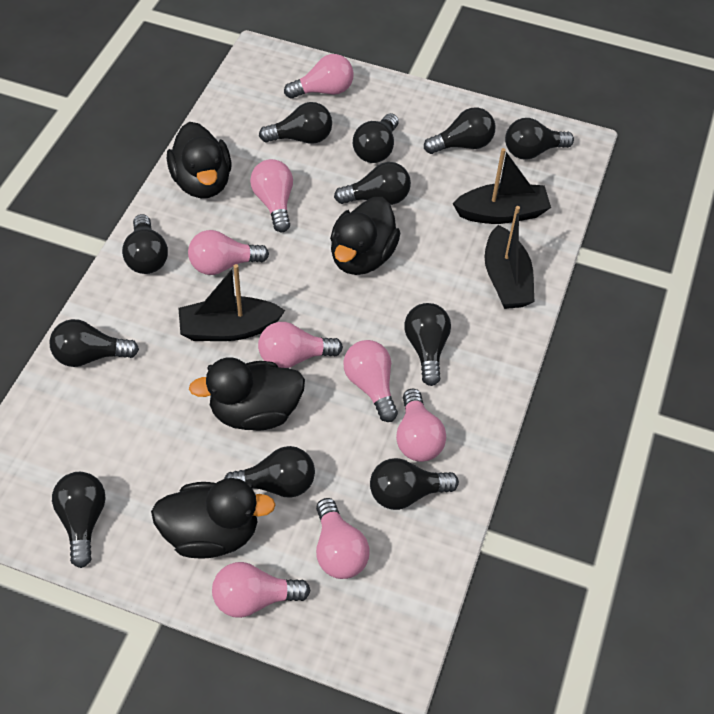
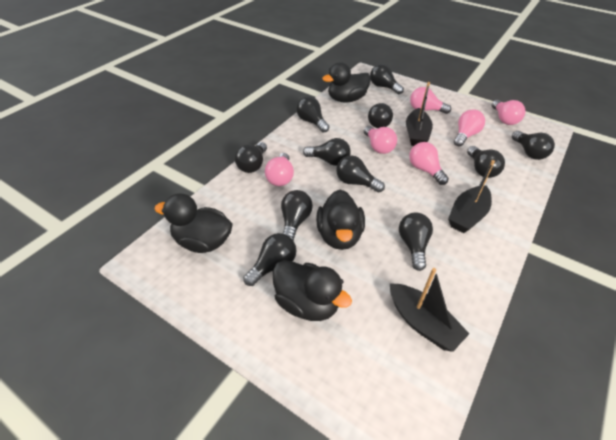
pink light bulb: 8 -> 6

